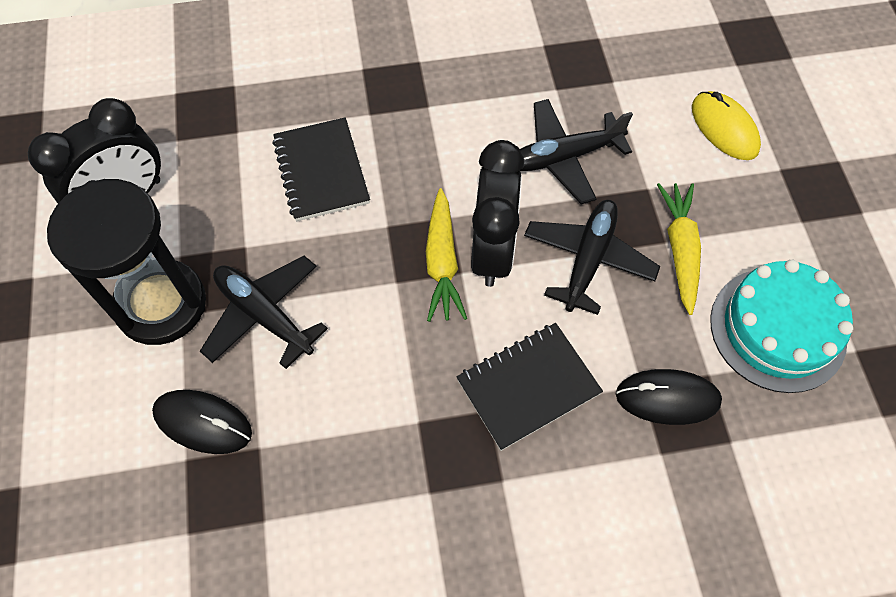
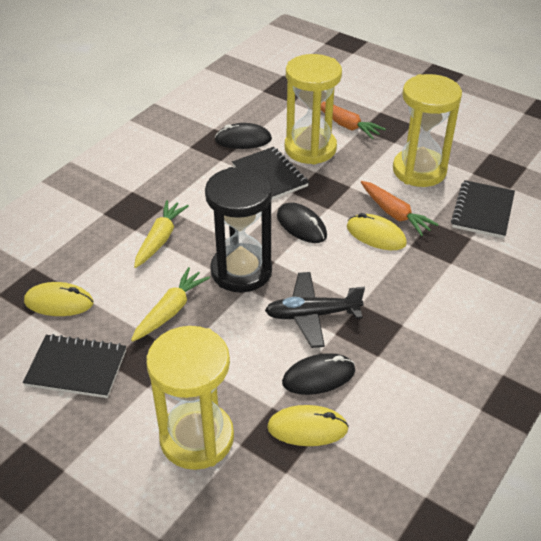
black clock: 2 -> 0
black mouse: 2 -> 3
black notebook: 2 -> 3
black plane: 3 -> 1
orange carrot: 0 -> 2
turquoise cake: 1 -> 0
yellow hourglass: 0 -> 3
yellow mouse: 1 -> 3

